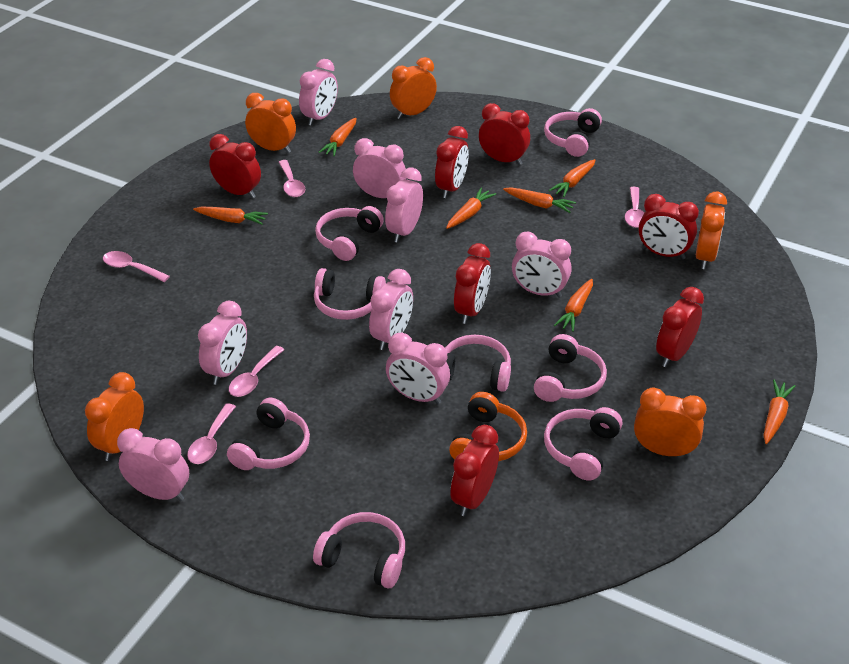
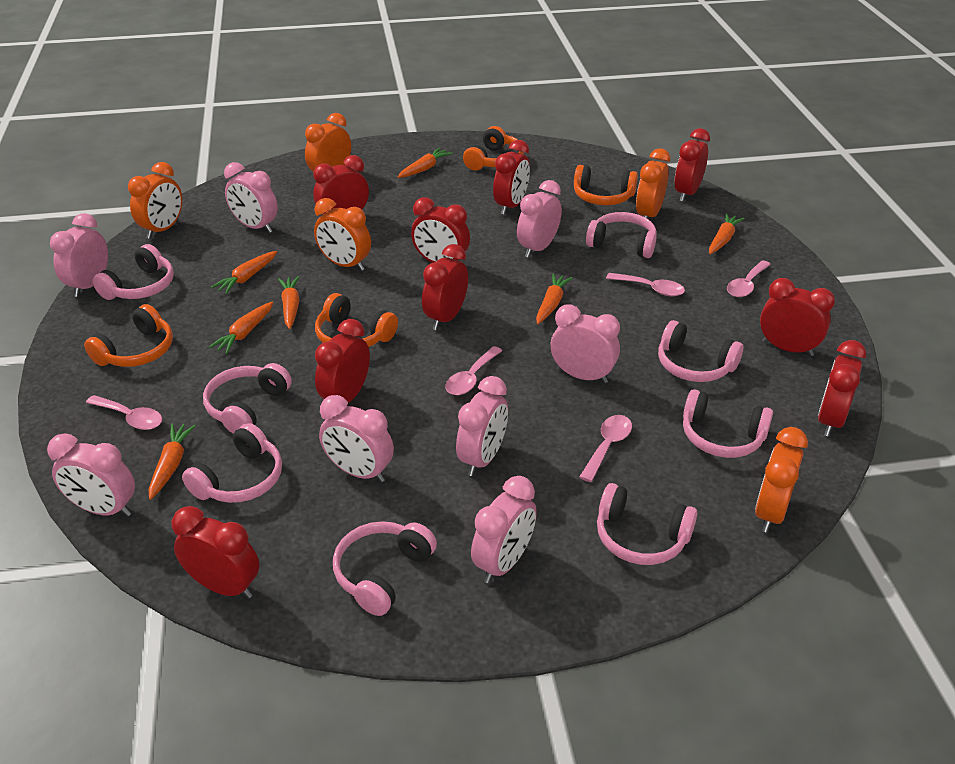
orange headphones: 1 -> 4
red clock: 7 -> 9

